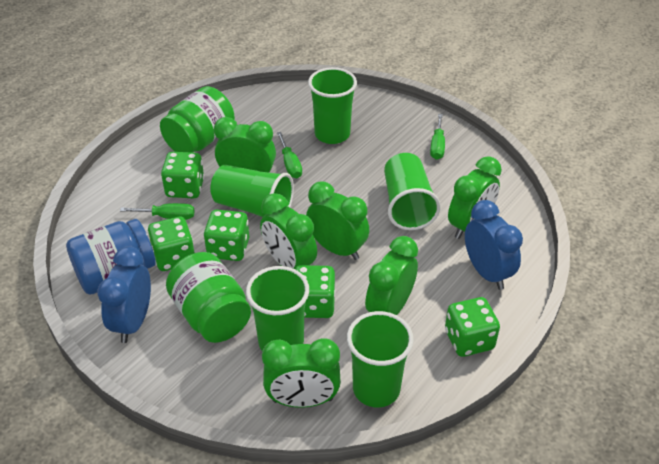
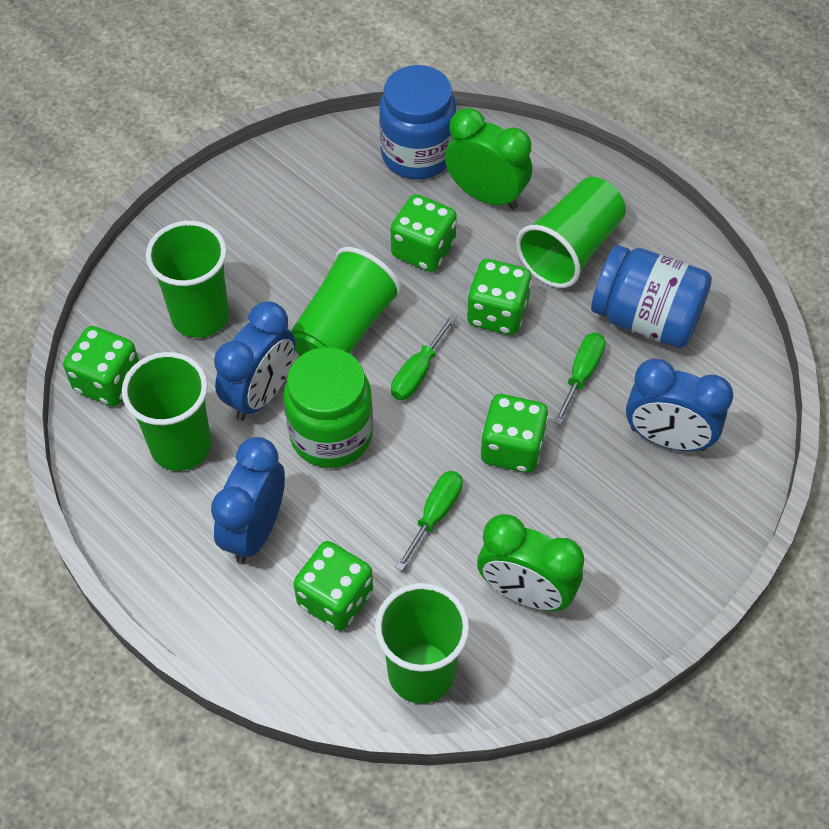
blue clock: 2 -> 3
blue jar: 1 -> 2
green clock: 6 -> 2
green jar: 2 -> 1

